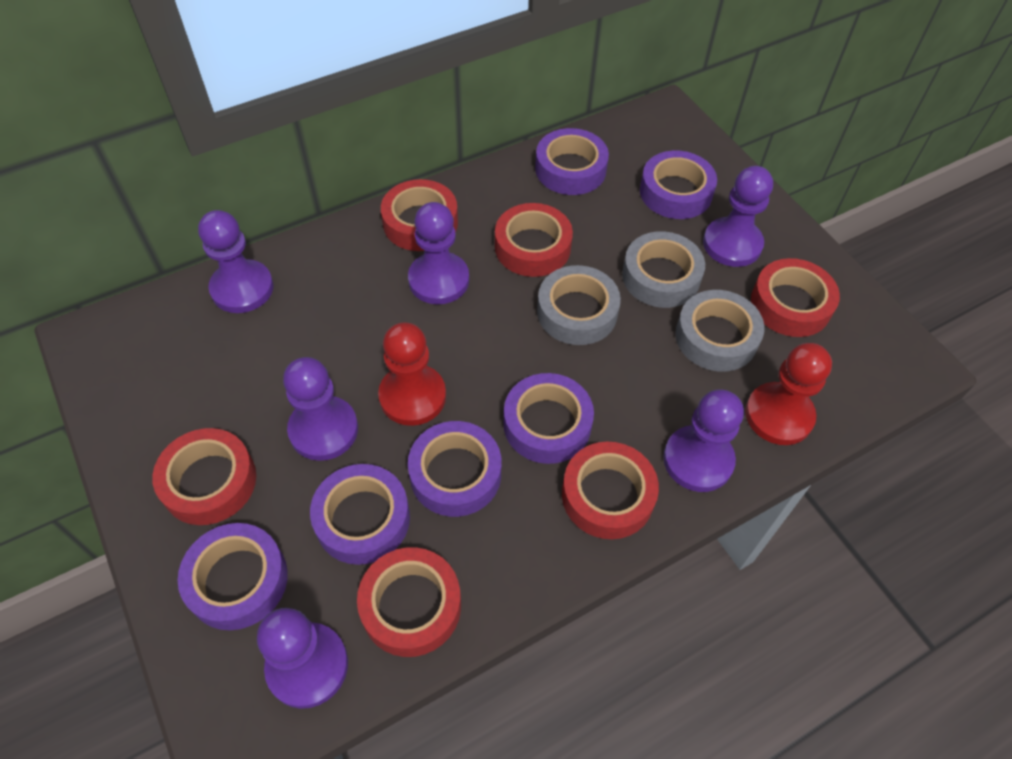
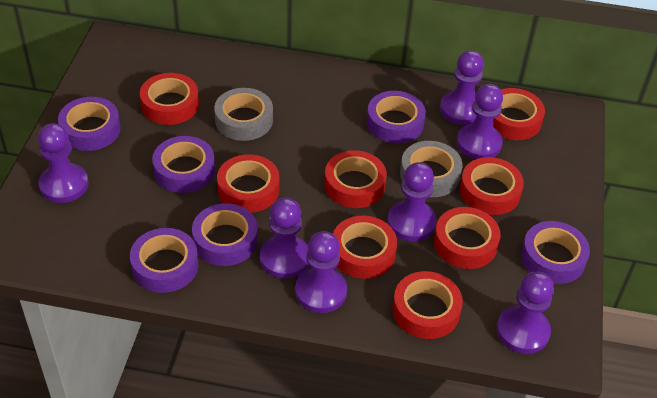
grey tape: 3 -> 2
purple pawn: 6 -> 7
red pawn: 2 -> 0
red tape: 6 -> 8

